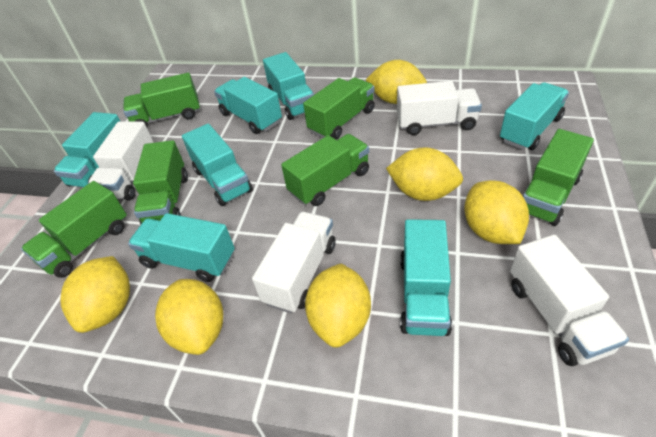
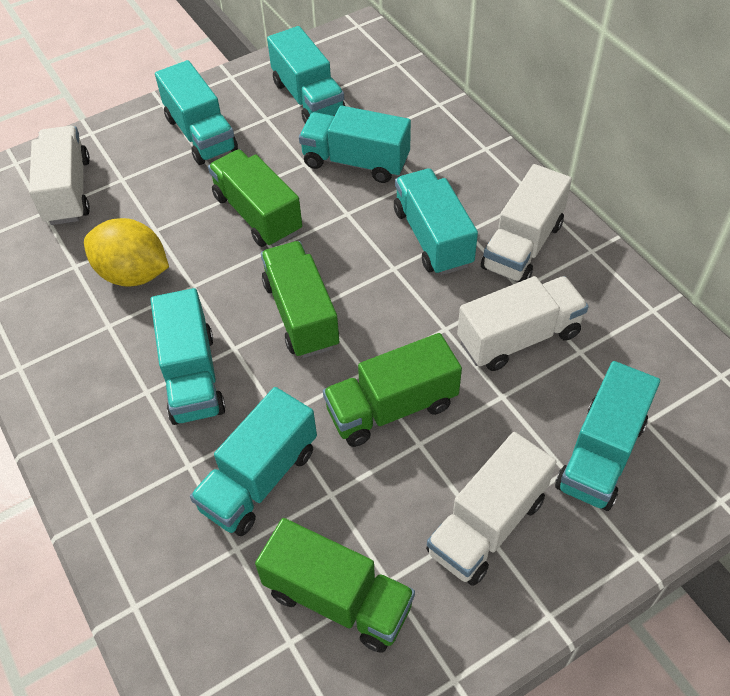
green truck: 6 -> 4
yellow lemon: 6 -> 1

